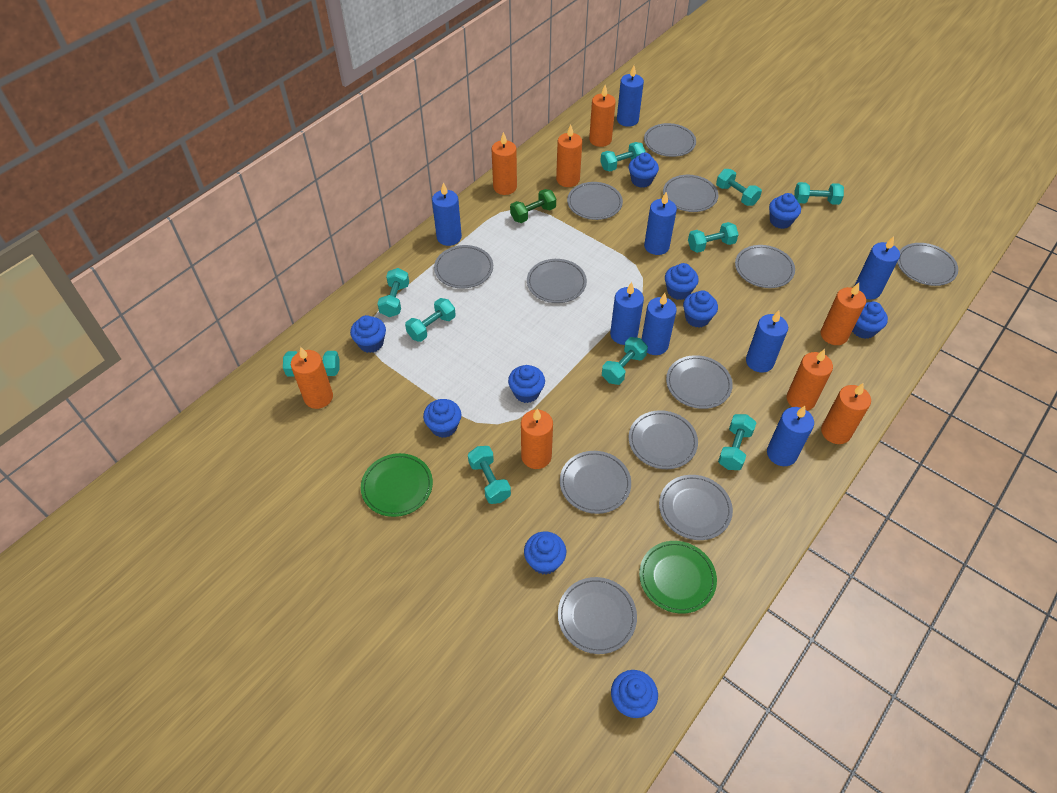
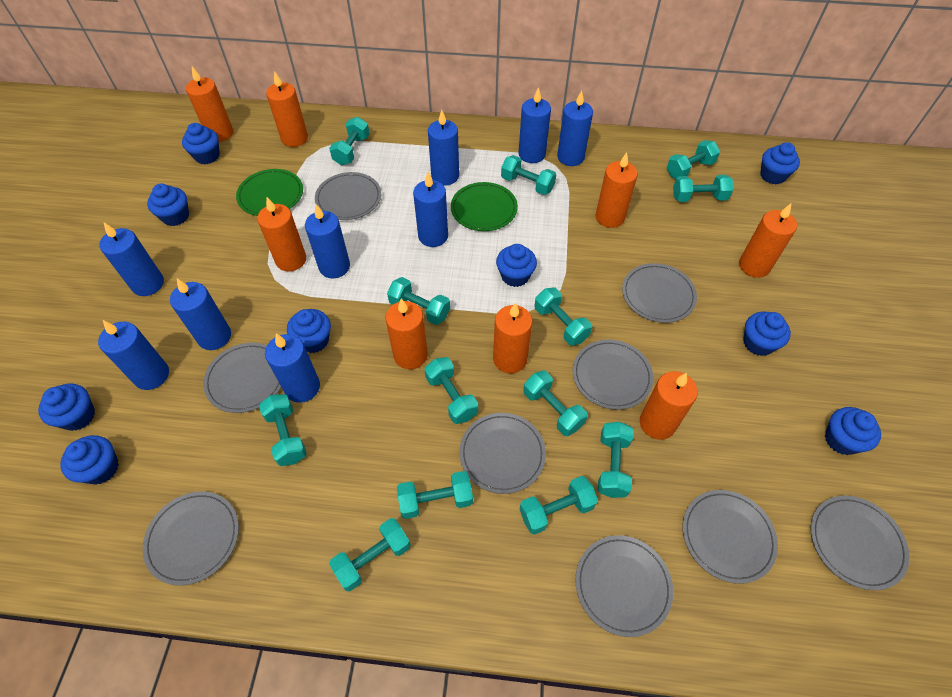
blue candle: 8 -> 9
blue cupcake: 10 -> 9
green dumbbell: 1 -> 0
grey plate: 12 -> 9
turquoise dumbbell: 10 -> 13

